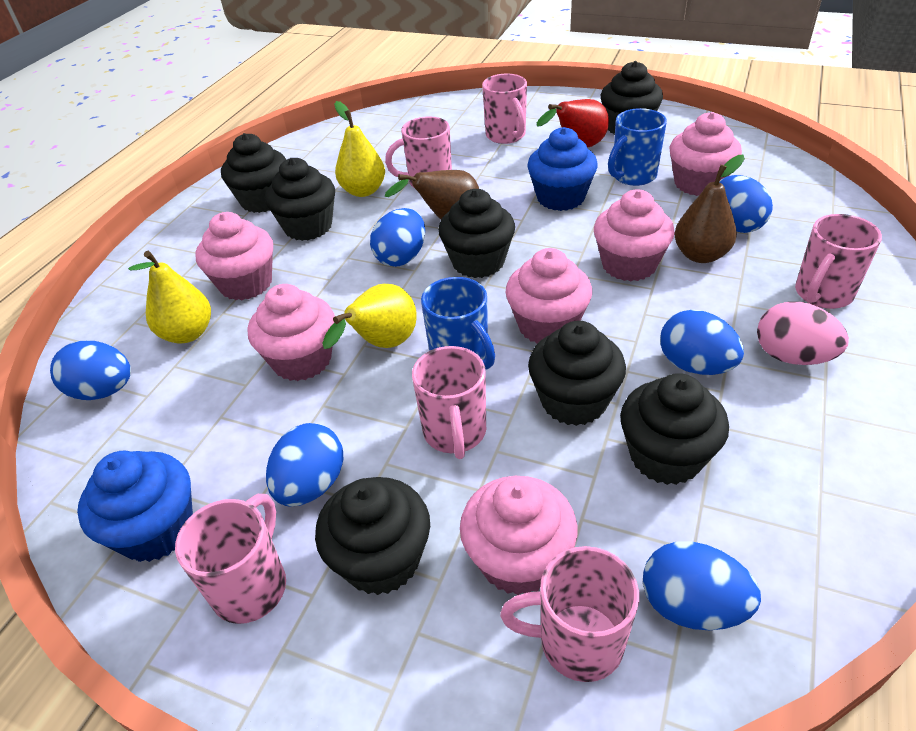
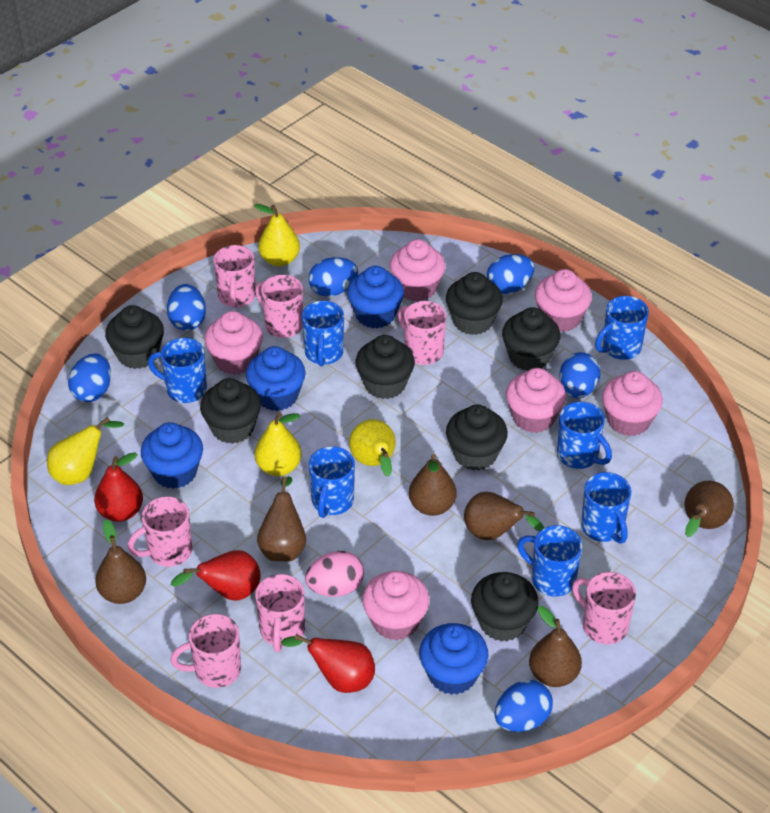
blue cupcake: 2 -> 4
blue mug: 2 -> 7
brown pear: 2 -> 6
pink mug: 6 -> 7
red pear: 1 -> 3
yellow pear: 3 -> 4

